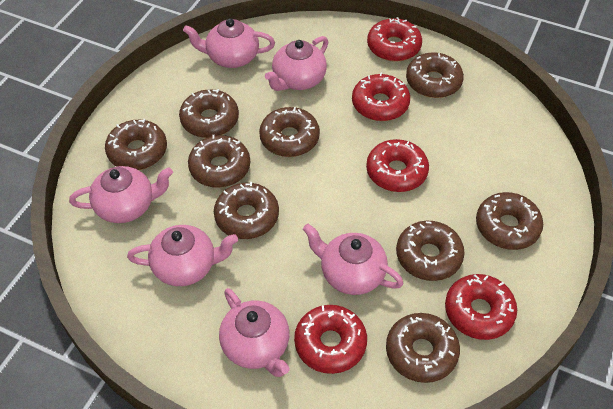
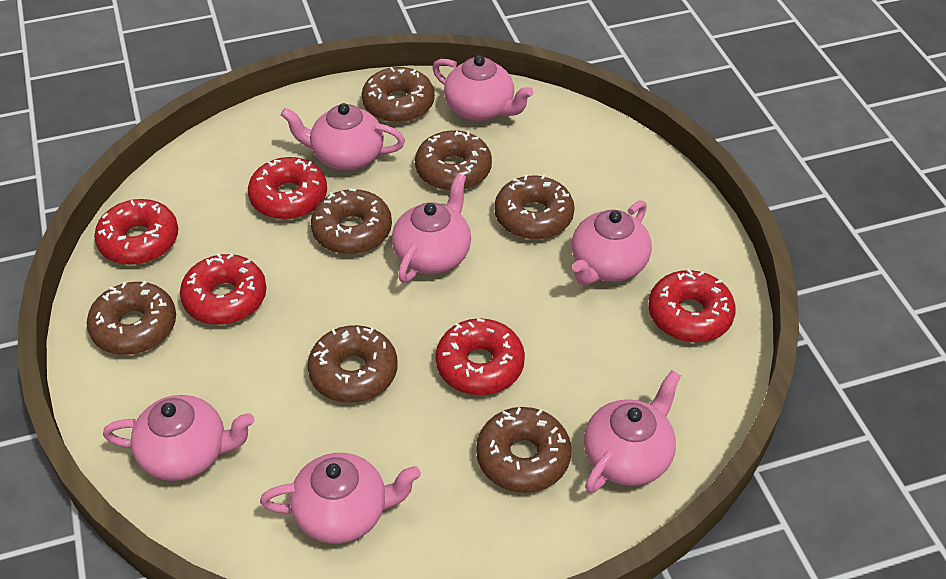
brown donut: 9 -> 7
pink teapot: 6 -> 7

